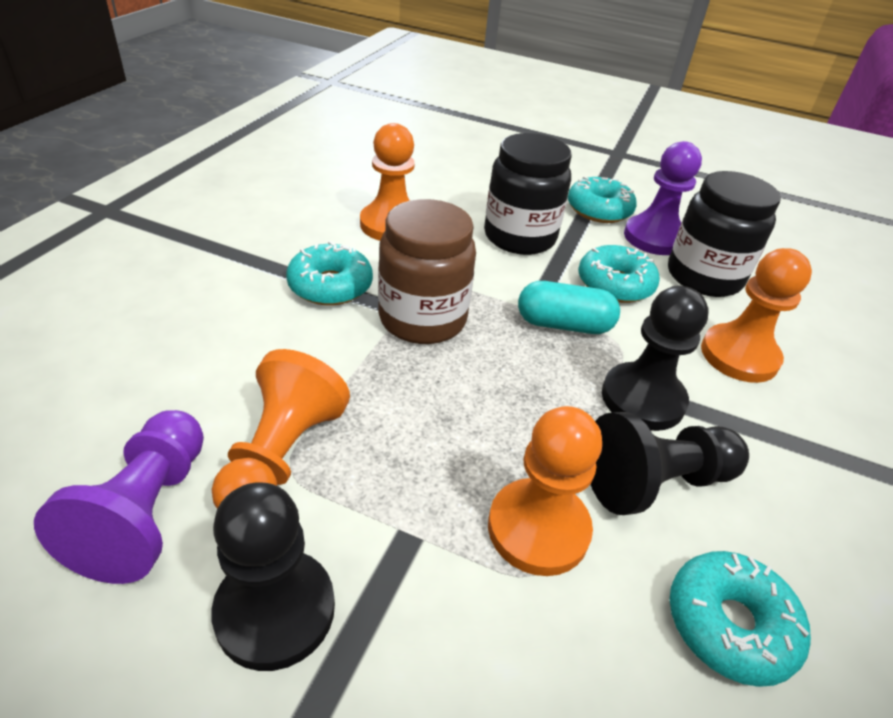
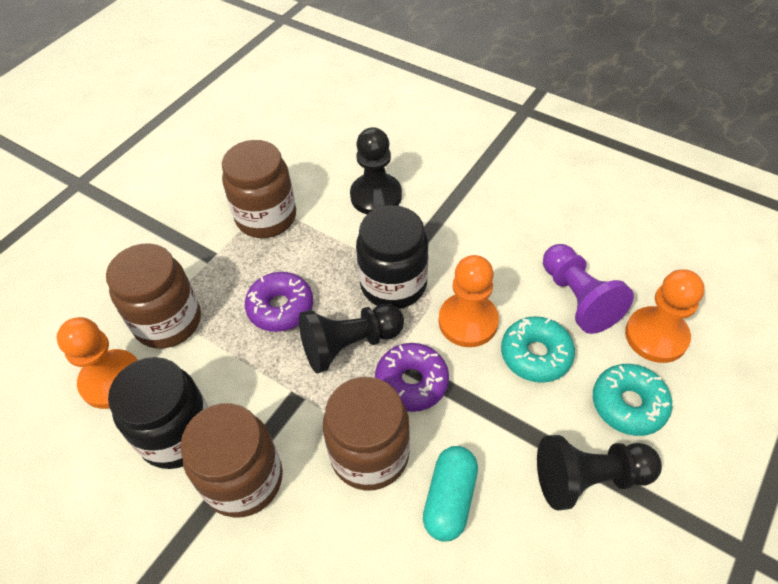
brown jar: 1 -> 4
orange pawn: 4 -> 3
purple donut: 0 -> 2
purple pawn: 2 -> 1
turquoise donut: 4 -> 2

